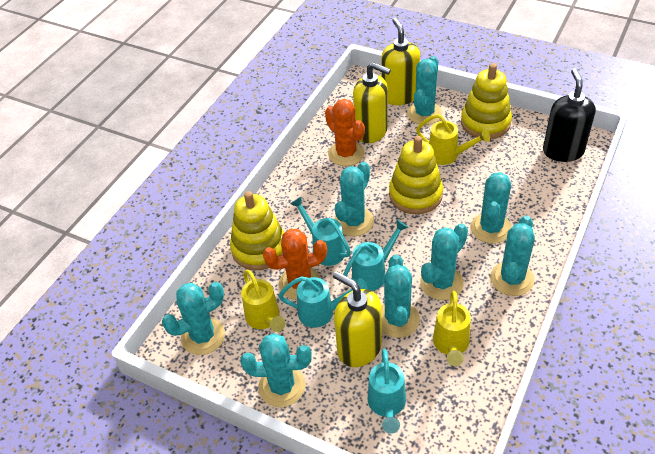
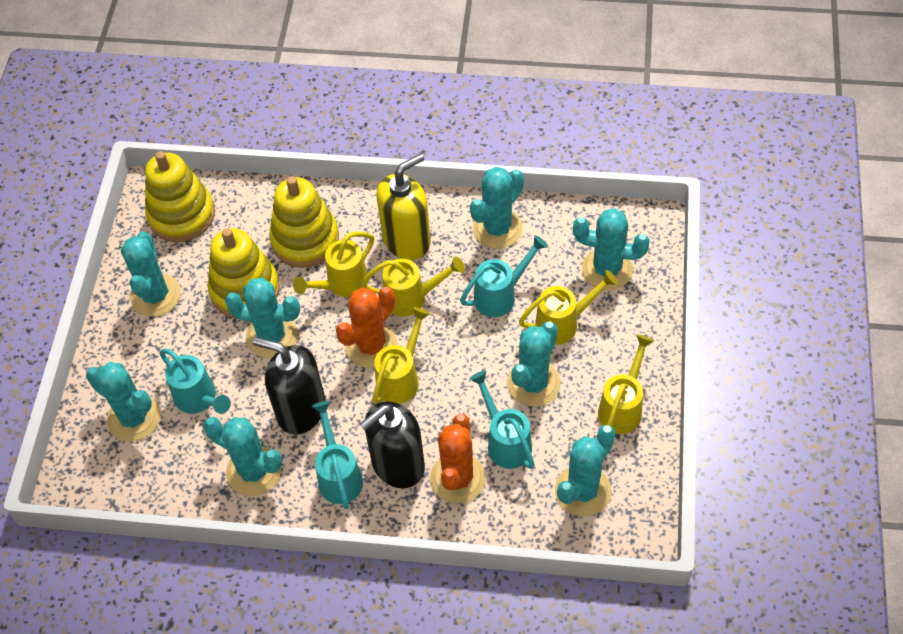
black soap dispenser: 1 -> 2
yellow soap dispenser: 3 -> 1
yellow watering can: 3 -> 5

